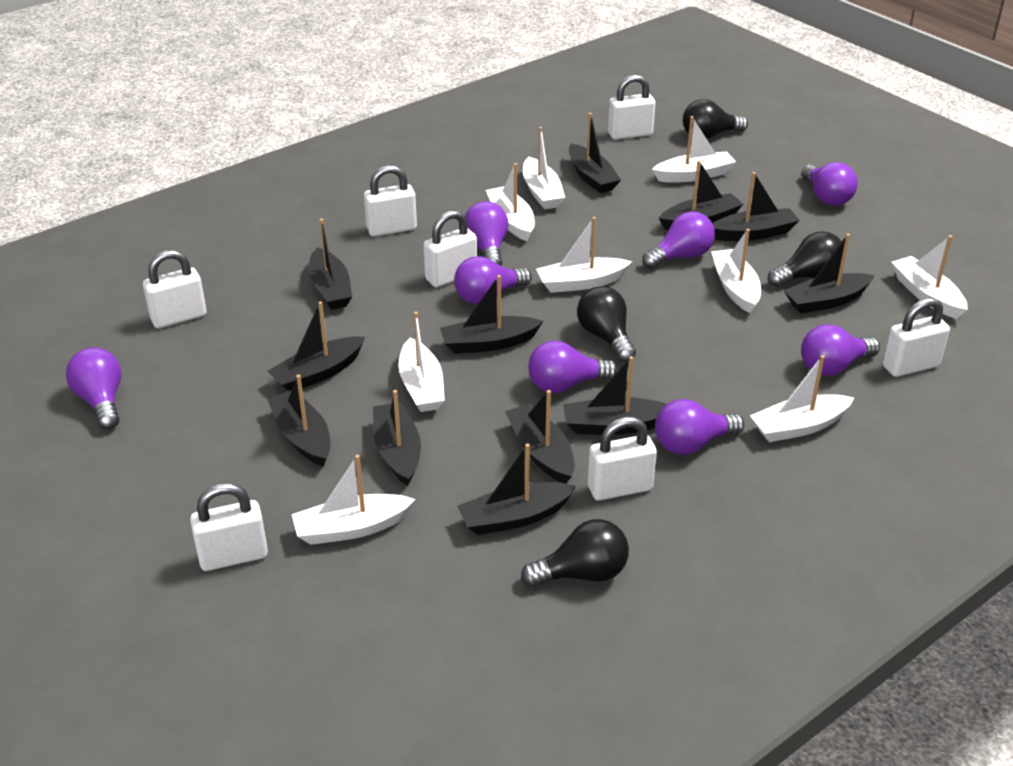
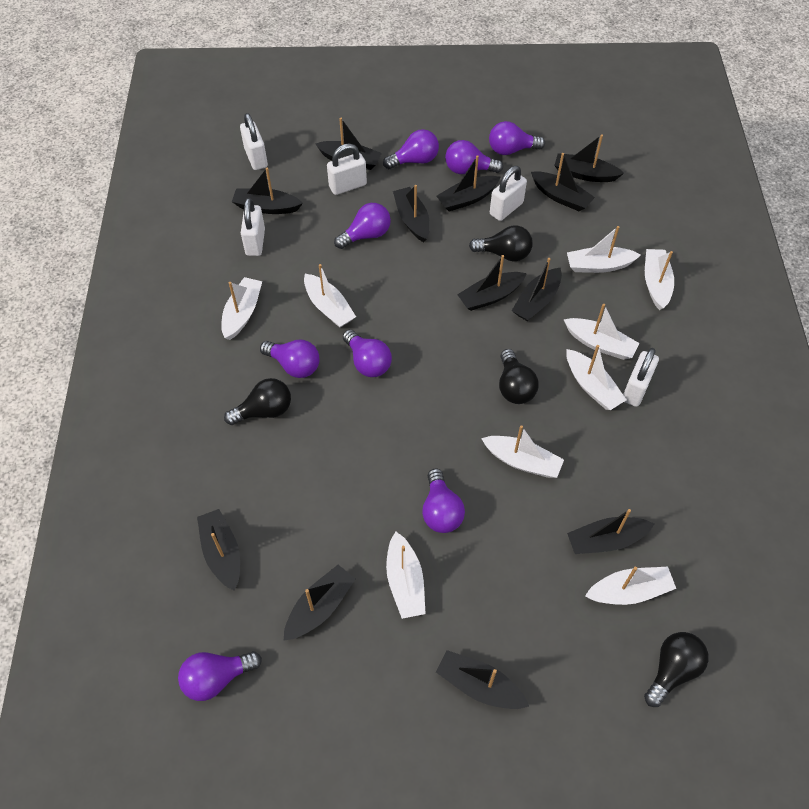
white padlock: 7 -> 5

